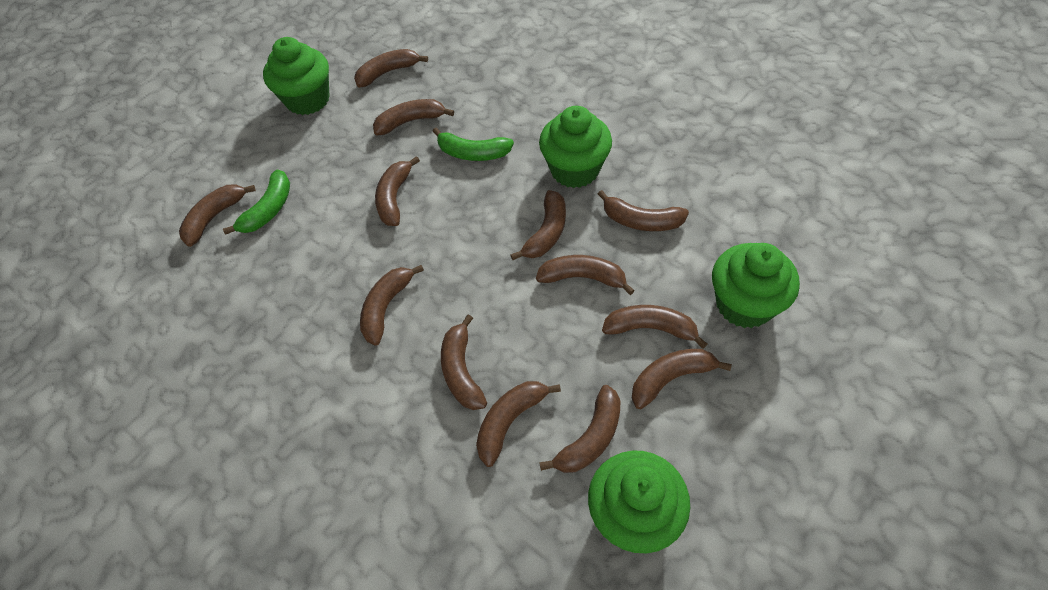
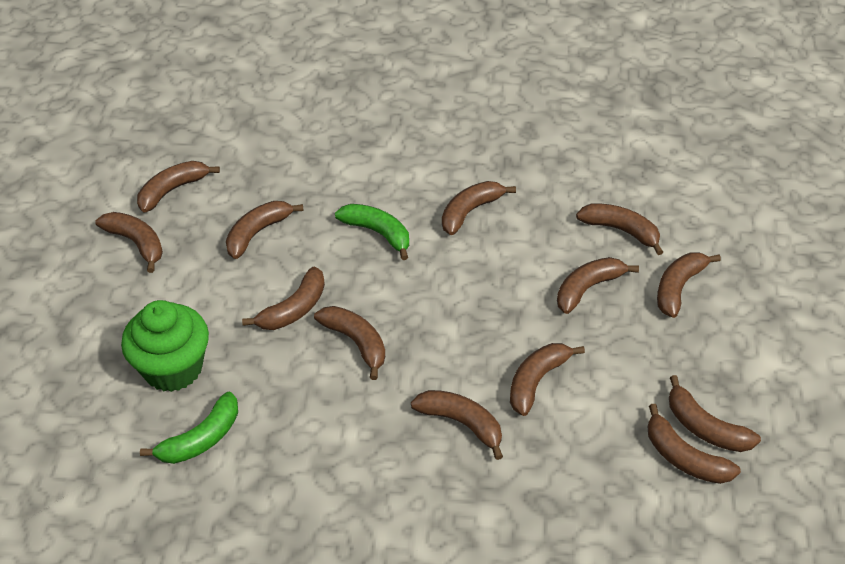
green cupcake: 4 -> 1

